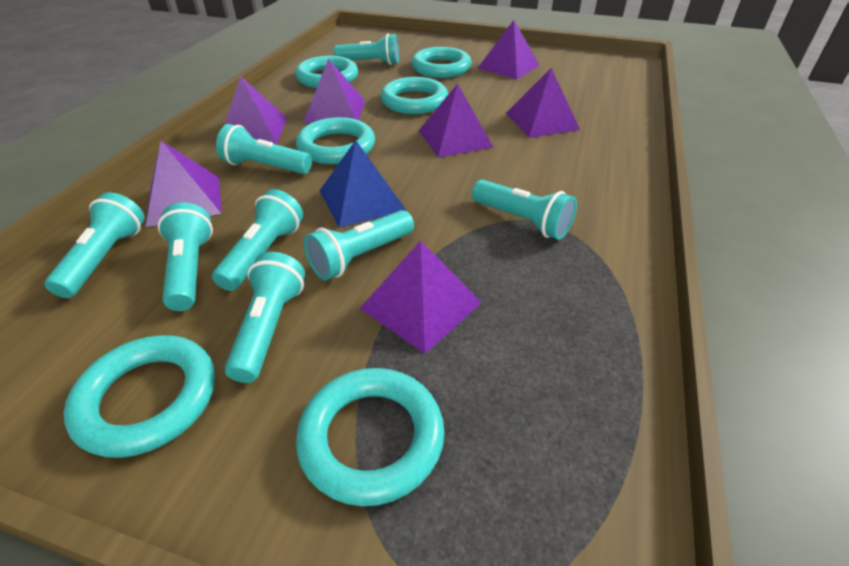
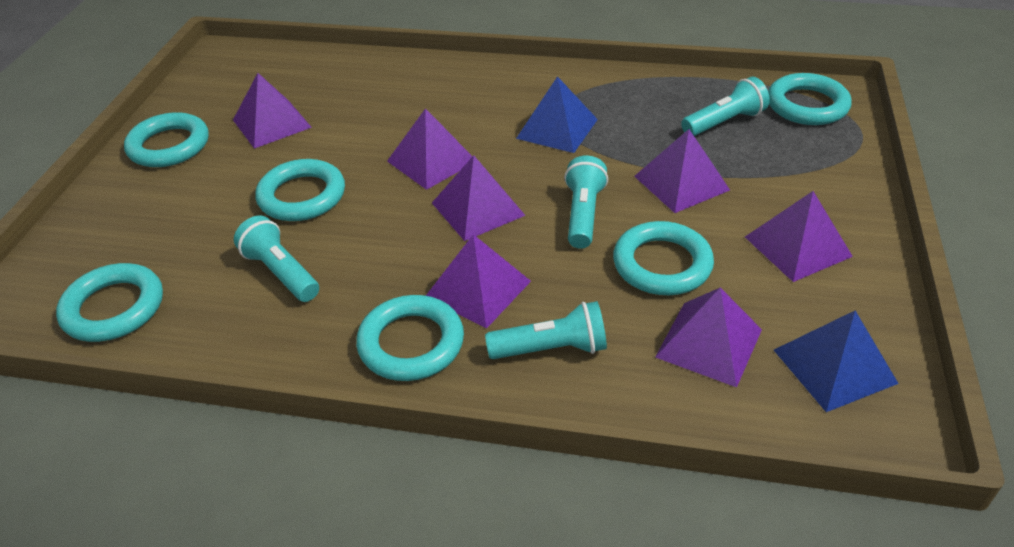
blue pyramid: 1 -> 2
turquoise flashlight: 8 -> 4

